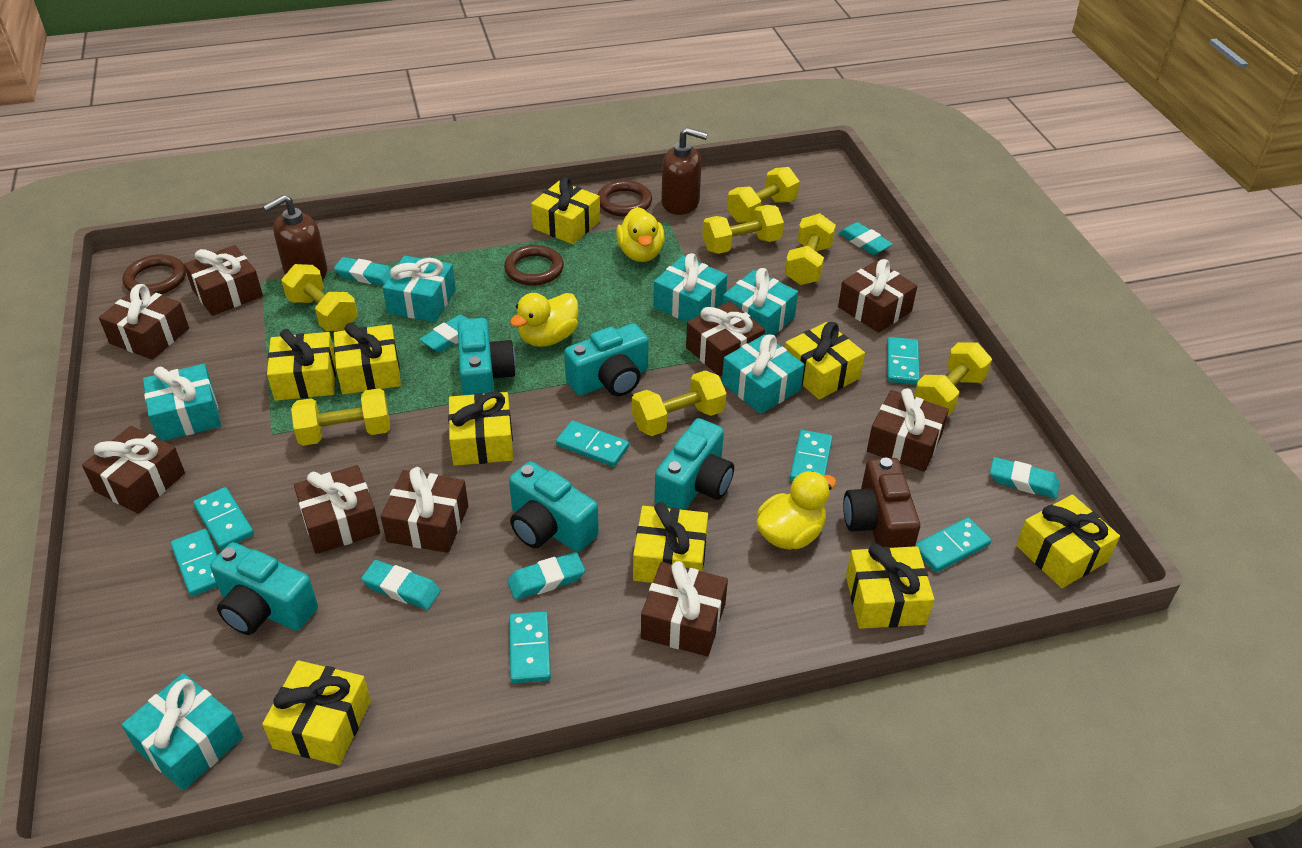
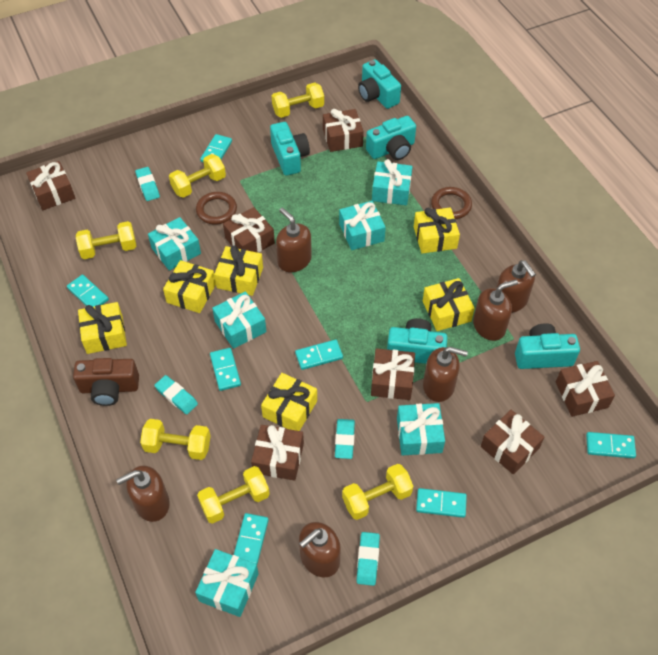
brown gift: 9 -> 7
brown ring: 3 -> 2
brown soap dispenser: 2 -> 6
turquoise eraser: 6 -> 4
yellow duck: 3 -> 0
yellow dumbbell: 7 -> 6
yellow gift: 9 -> 6

